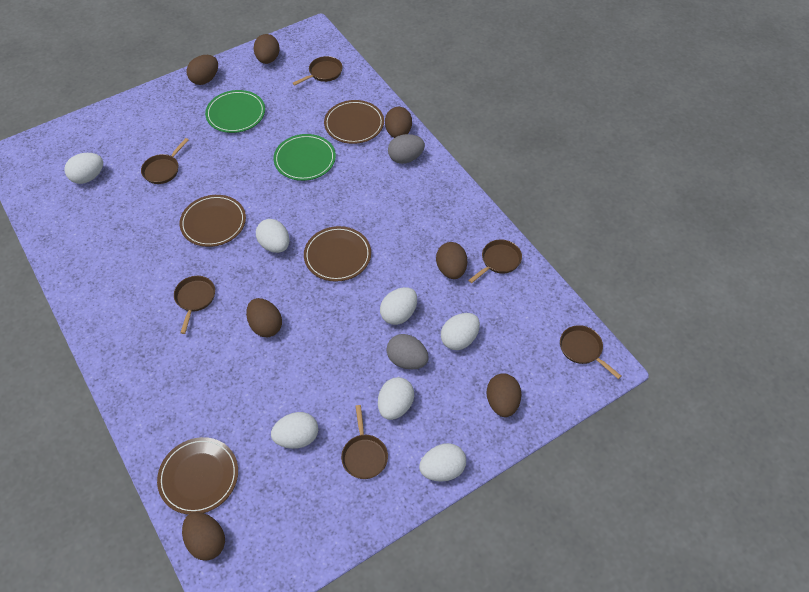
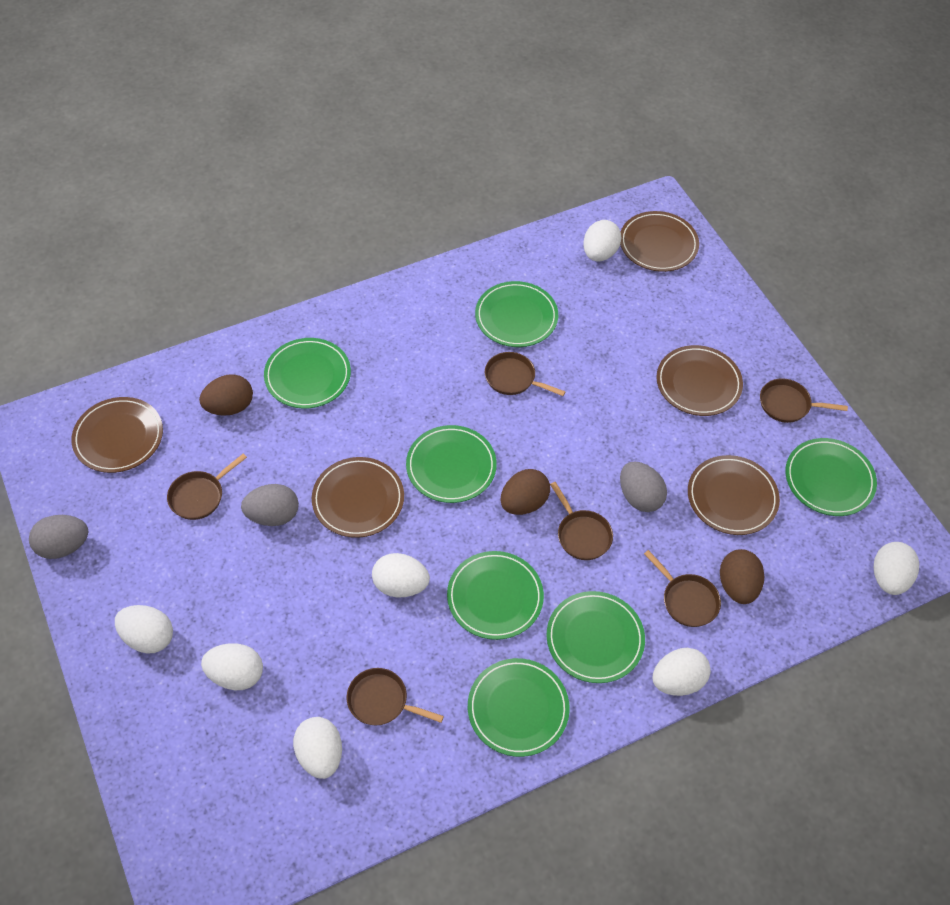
brown egg: 7 -> 3
brown plate: 4 -> 5
green plate: 2 -> 7
grey egg: 2 -> 3

